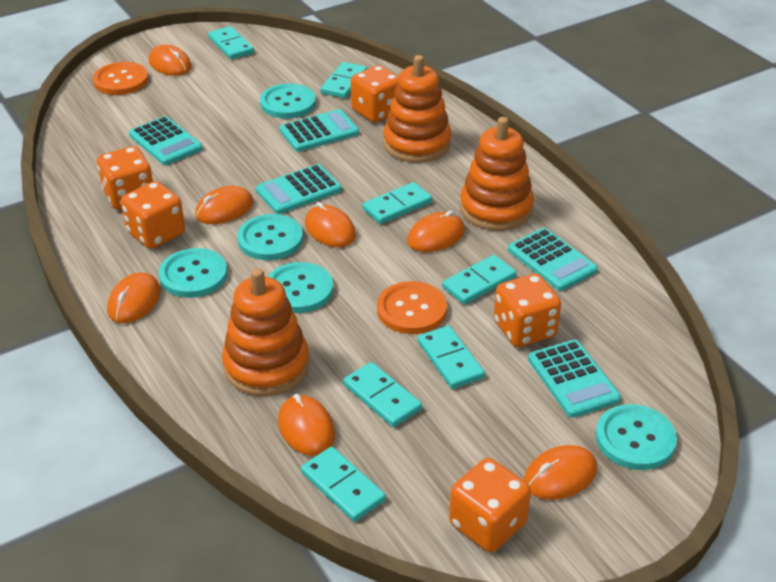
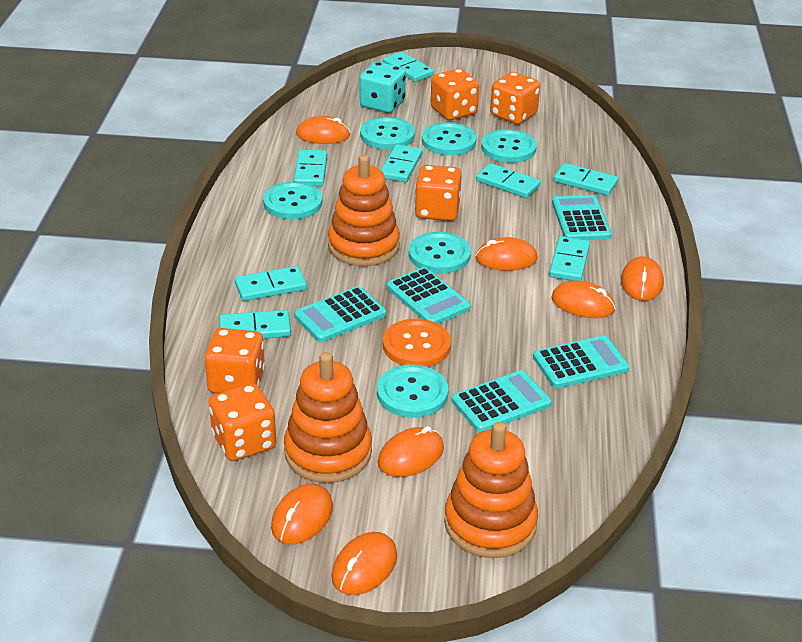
orange button: 2 -> 1
turquoise button: 5 -> 6
turquoise dice: 0 -> 1
turquoise domino: 7 -> 8

